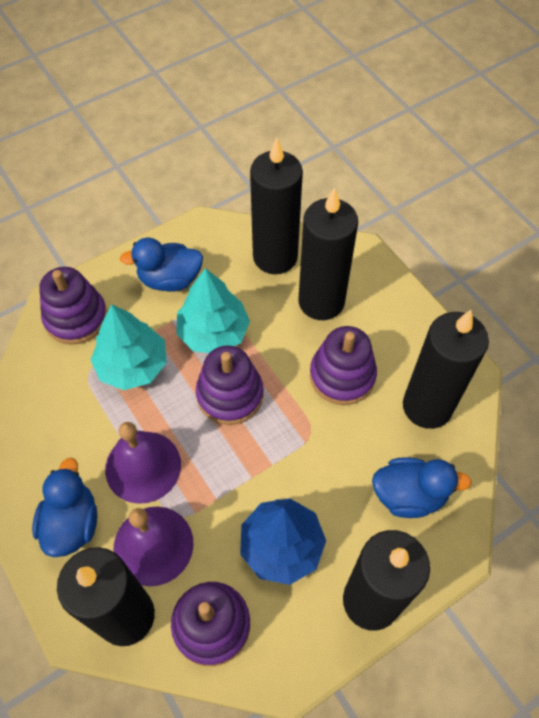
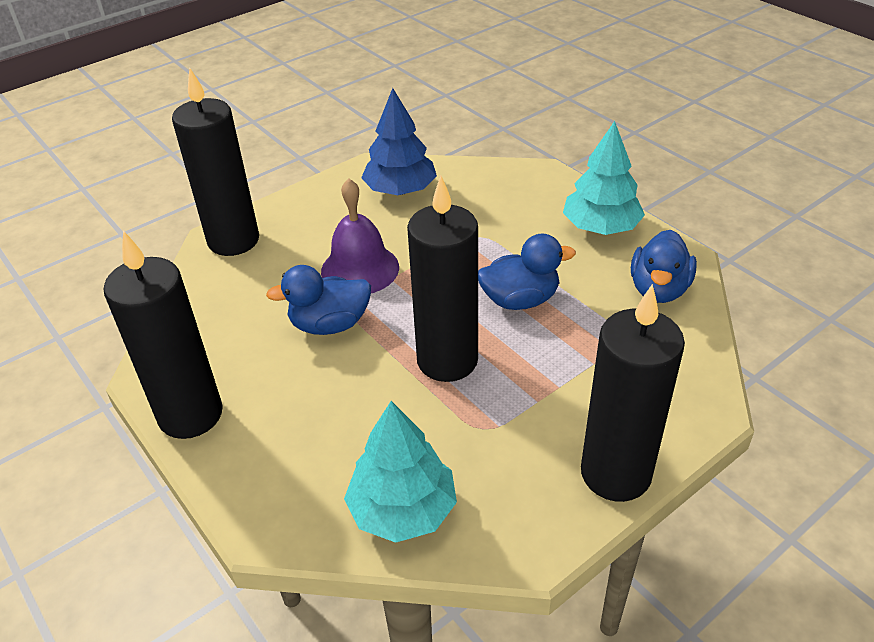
black candle: 5 -> 4
purple bell: 2 -> 1
purple stacking toy: 4 -> 0

